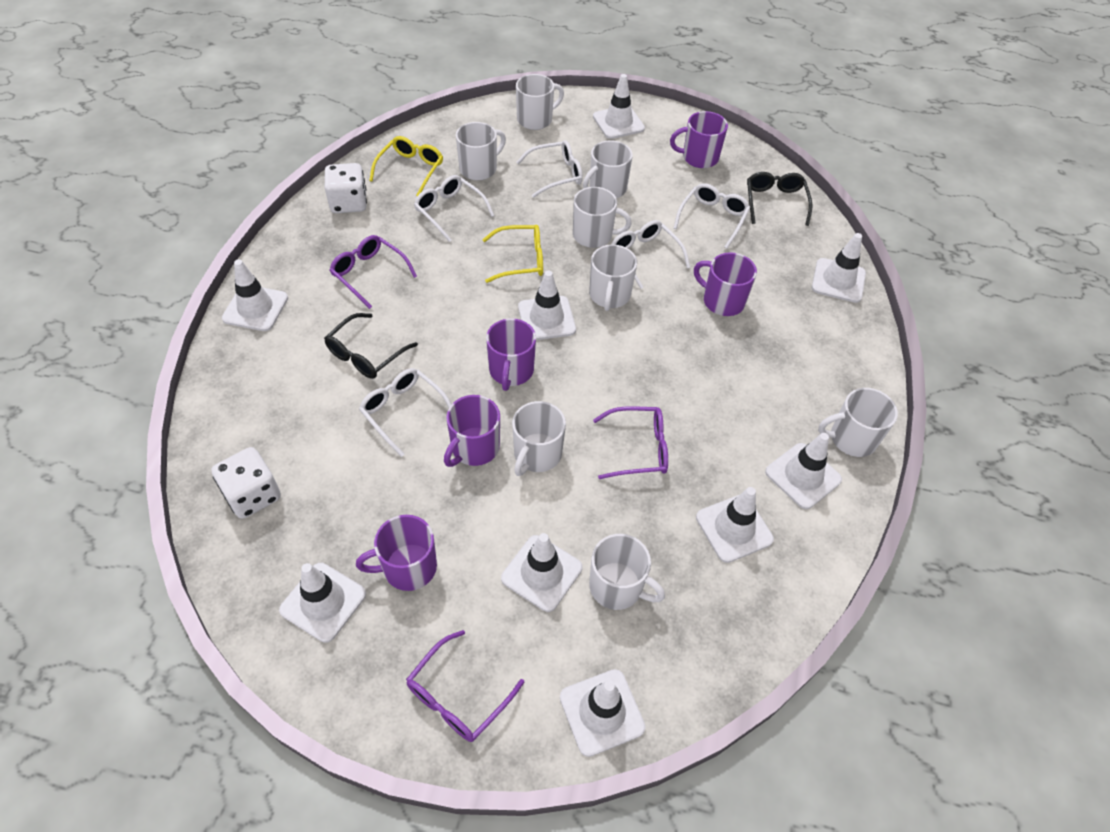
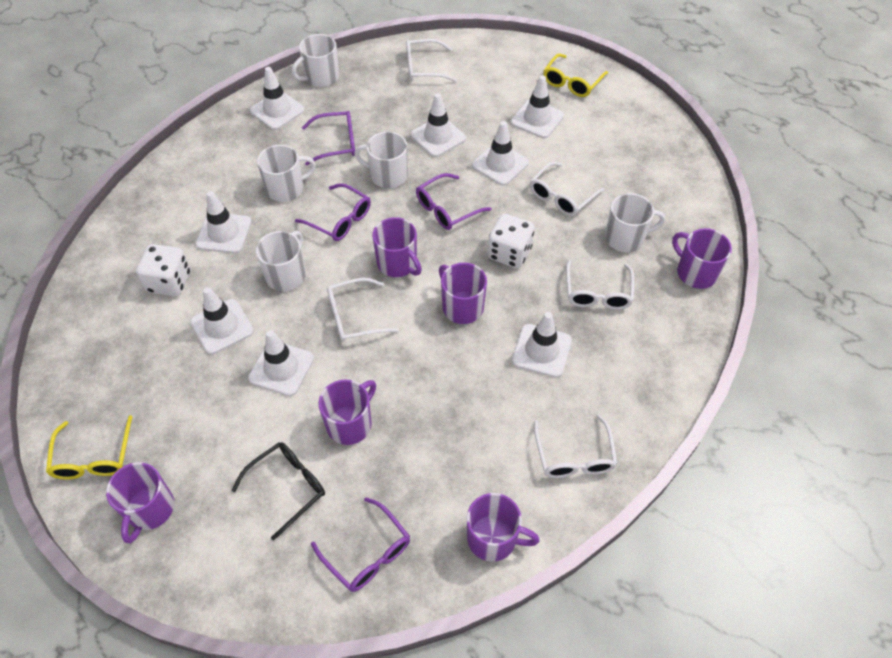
black glasses: 2 -> 1
purple glasses: 3 -> 4
purple mug: 5 -> 6
white mug: 8 -> 5
white traffic cone: 9 -> 8

